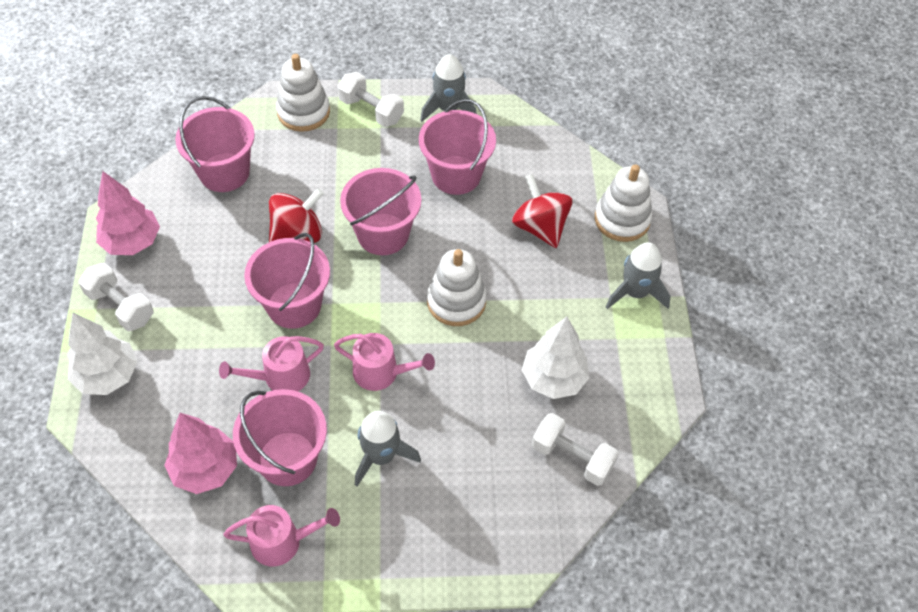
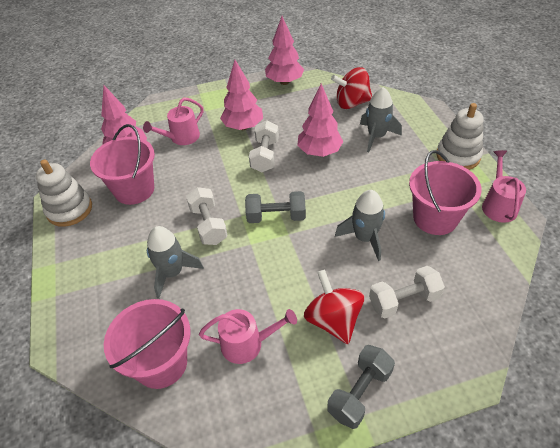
grey dumbbell: 0 -> 2
pink bucket: 5 -> 3
pink tree: 2 -> 4
white stacking toy: 3 -> 2
white tree: 2 -> 0

